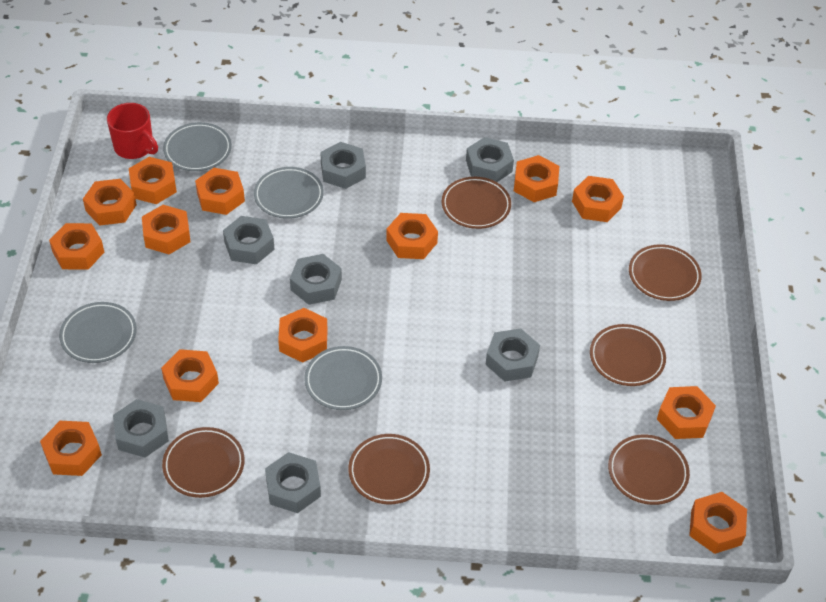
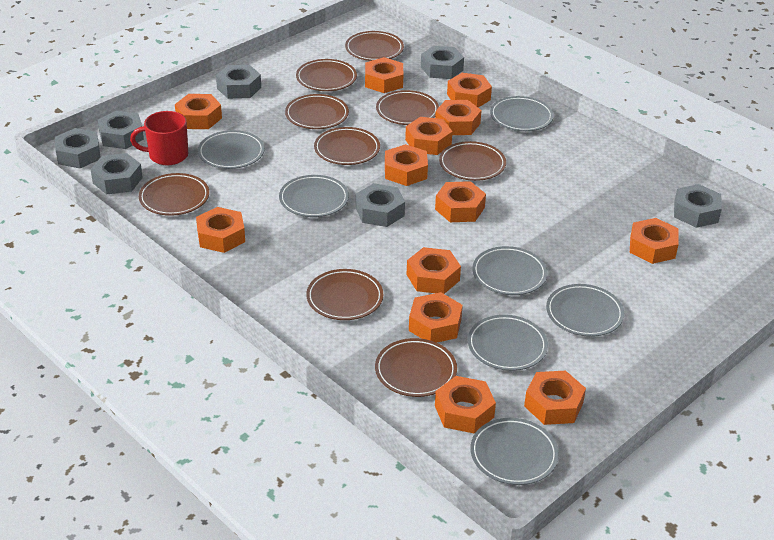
brown plate: 6 -> 9
grey plate: 4 -> 7

